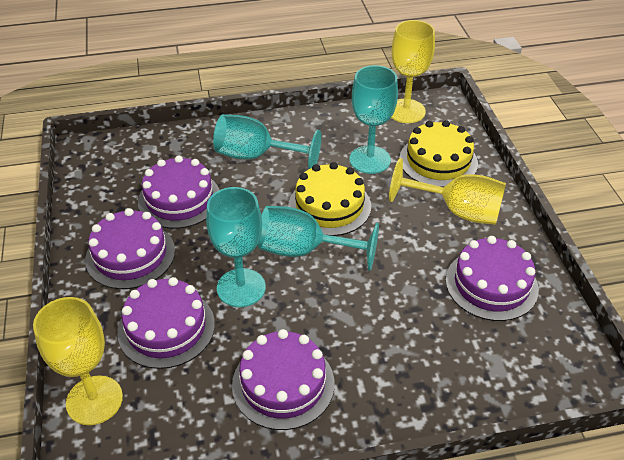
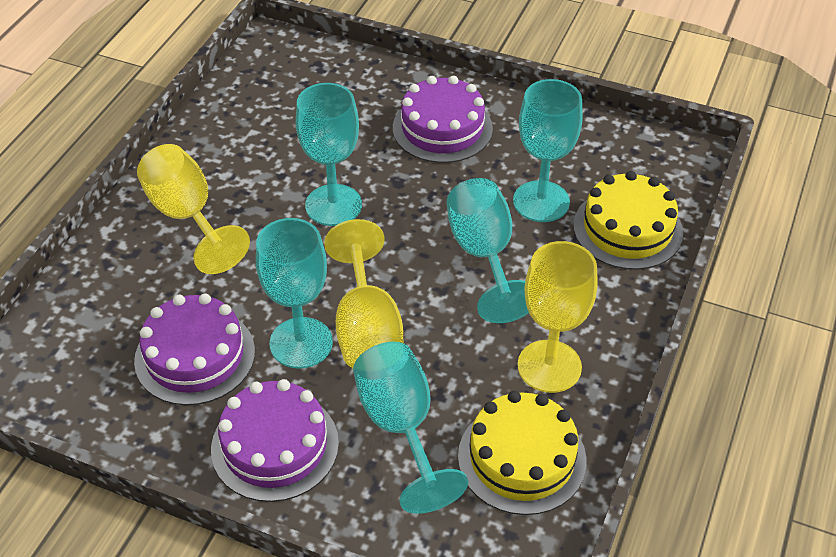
purple cake: 5 -> 3
turquoise goblet: 4 -> 5

